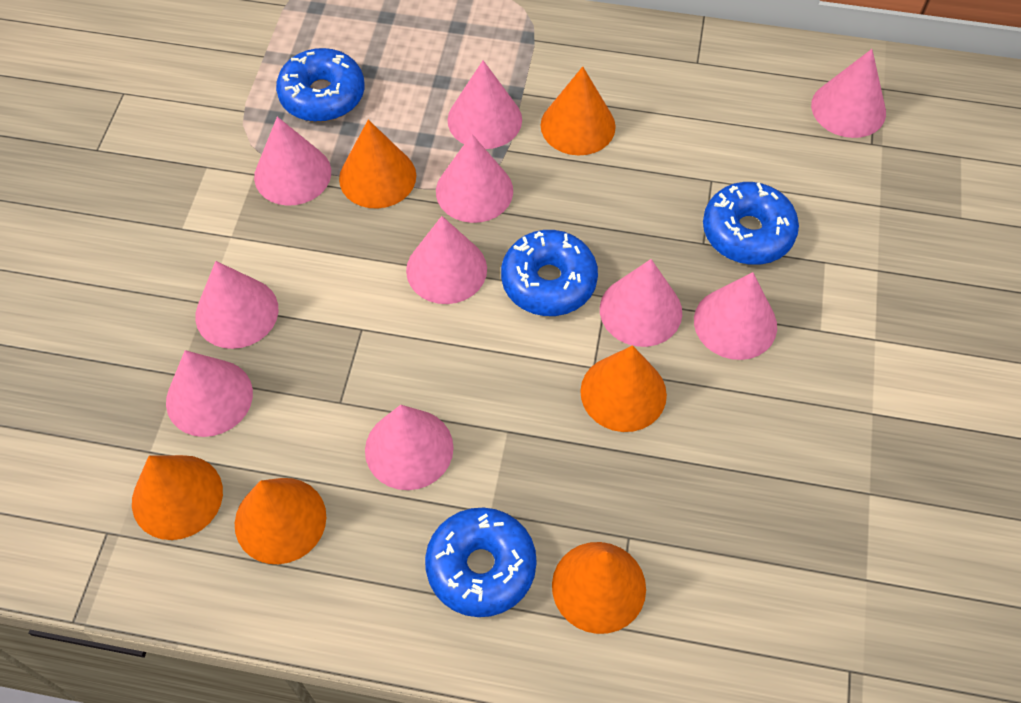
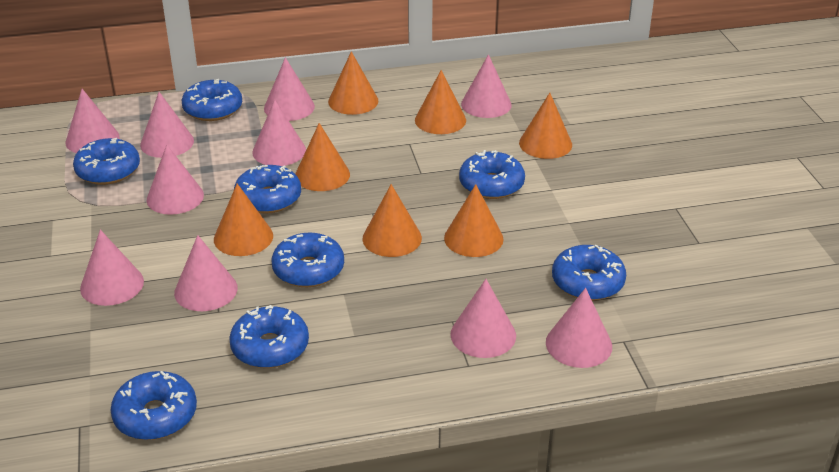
blue donut: 4 -> 8
orange cone: 6 -> 7

